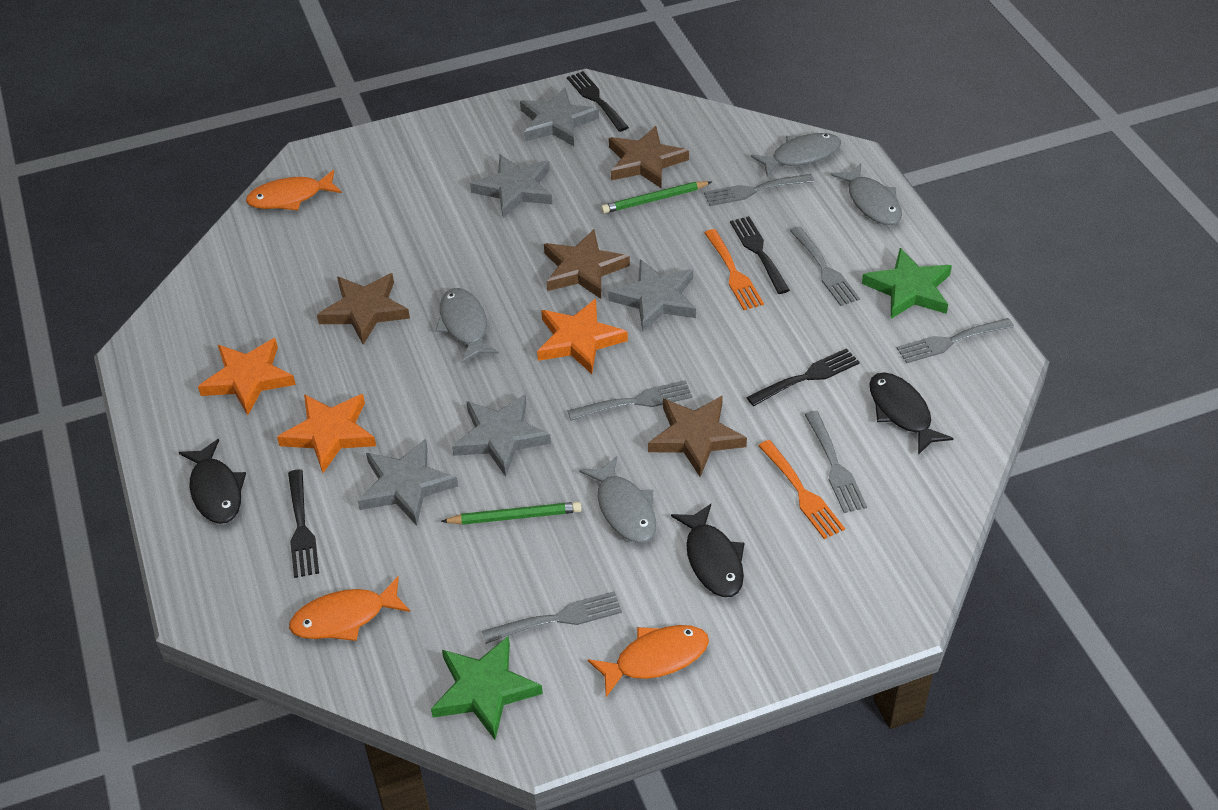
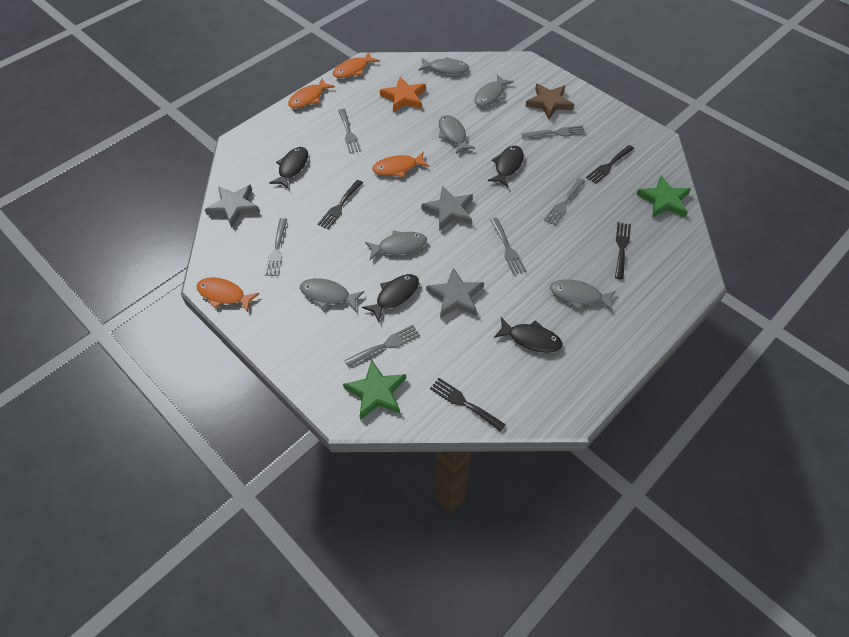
black fish: 3 -> 4
brown star: 4 -> 1
green pencil: 2 -> 0
grey fish: 4 -> 6
grey star: 5 -> 3
orange fish: 3 -> 4
orange fork: 2 -> 0
orange star: 3 -> 1

